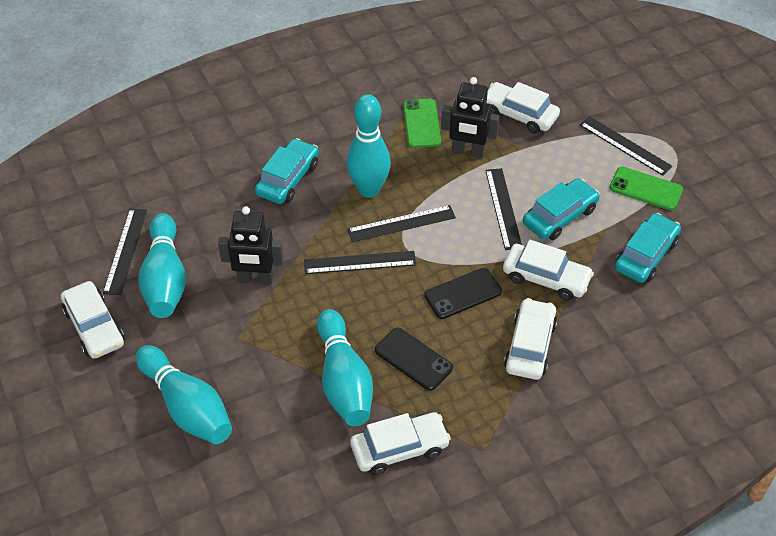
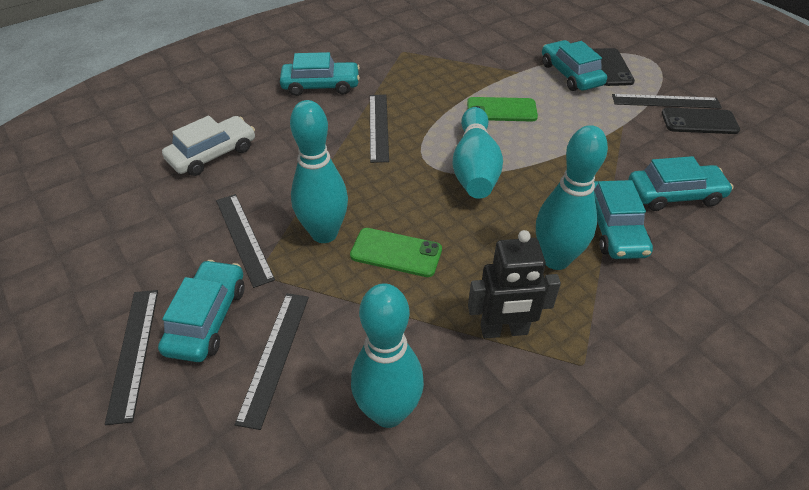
black robot: 2 -> 1
turquoise car: 3 -> 5
white car: 5 -> 1

